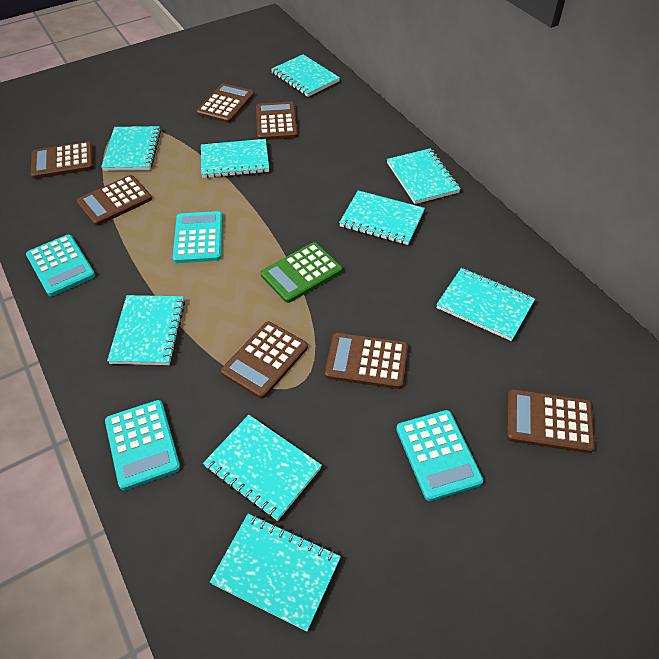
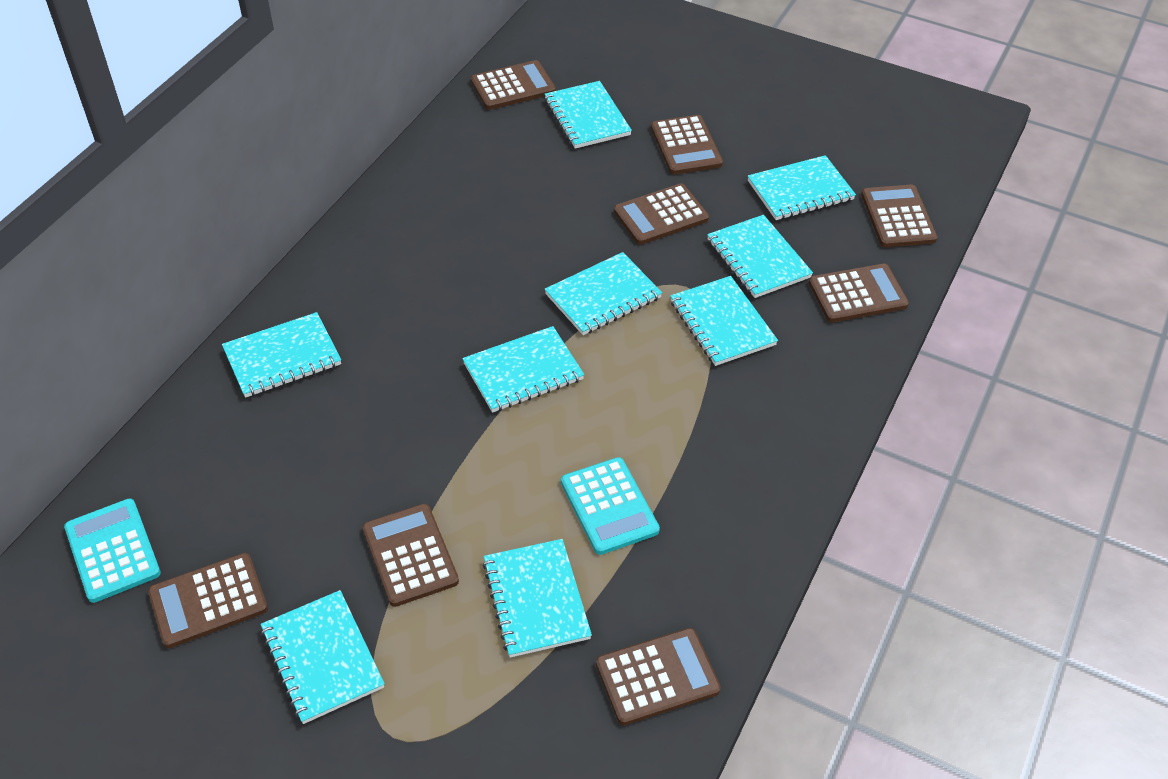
brown calculator: 7 -> 8
green calculator: 1 -> 0
turquoise calculator: 4 -> 2

